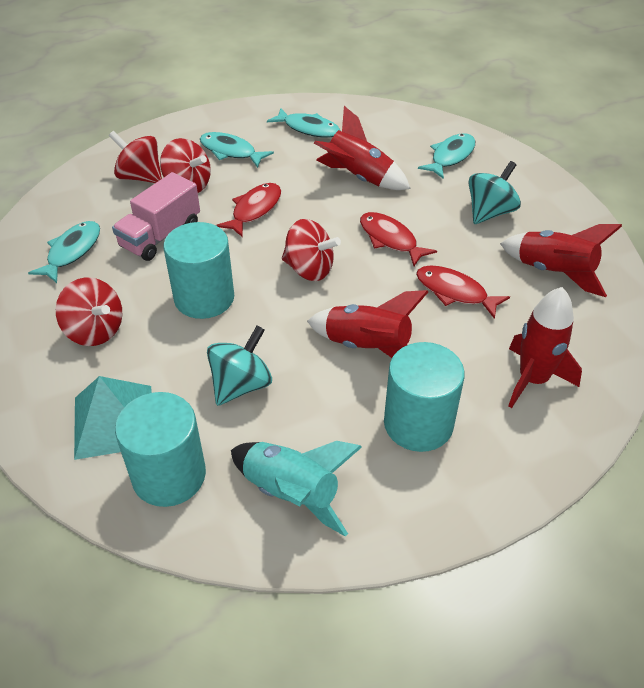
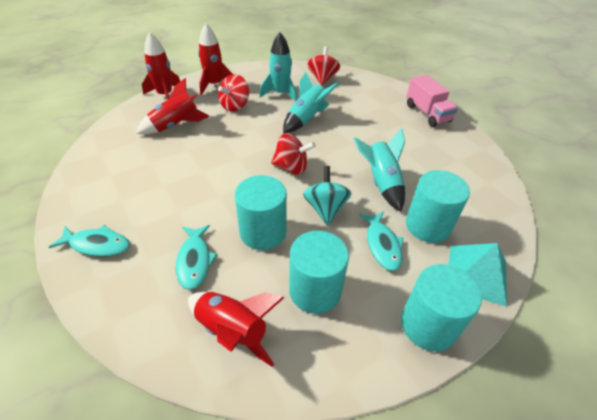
red fish: 3 -> 0
red spinning top: 4 -> 3
turquoise cylinder: 3 -> 4
turquoise fish: 4 -> 3
turquoise rocket: 1 -> 3
turquoise spinning top: 2 -> 1

